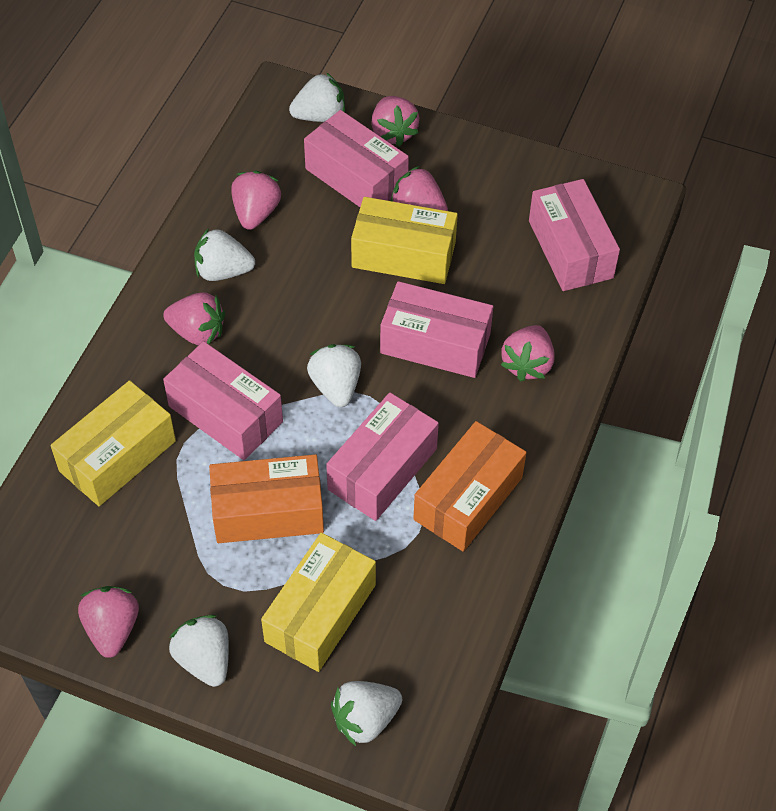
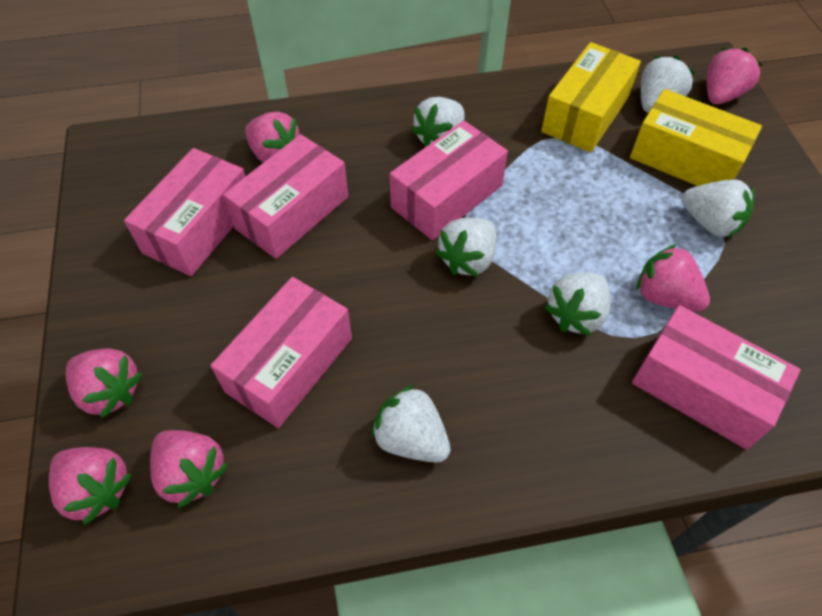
orange box: 2 -> 0
white strawberry: 5 -> 6
yellow box: 3 -> 2

